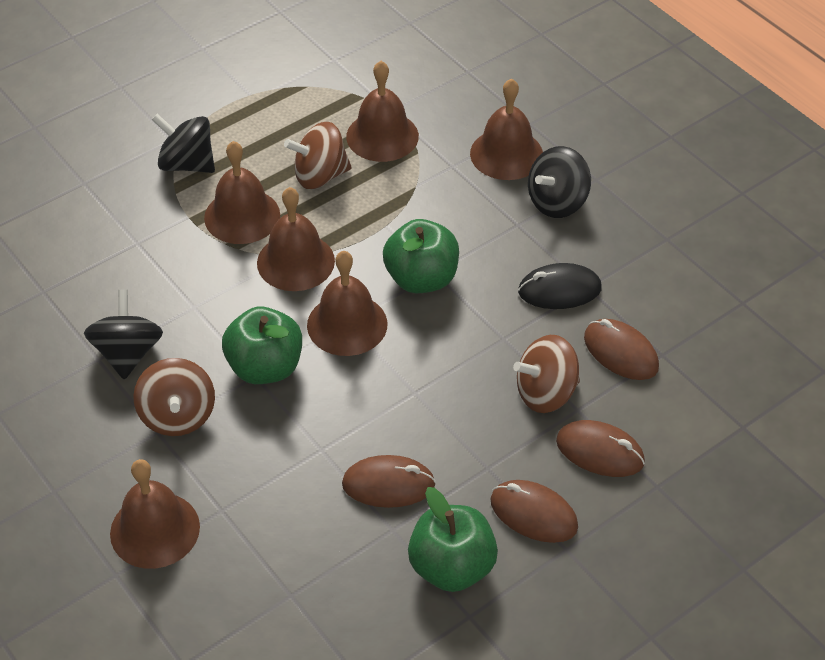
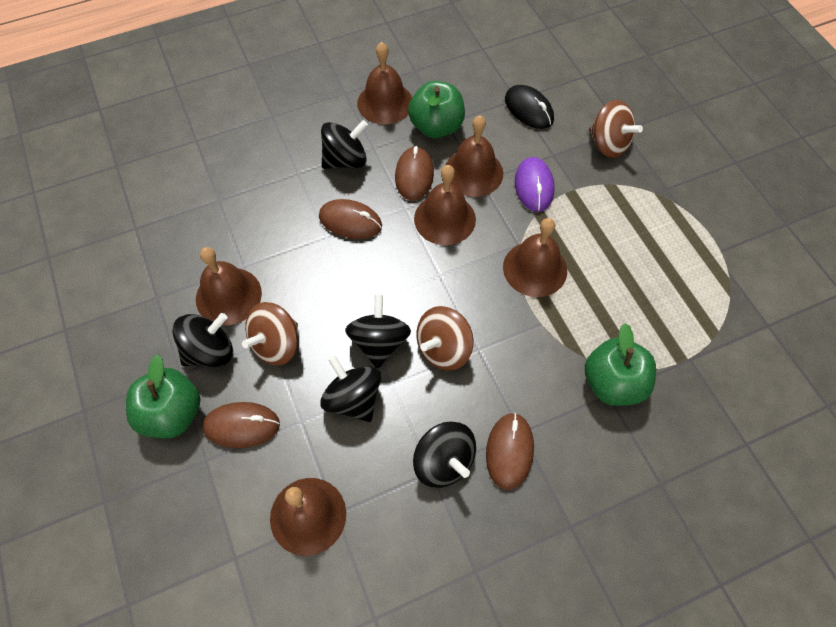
black spinning top: 3 -> 5
purple mouse: 0 -> 1

